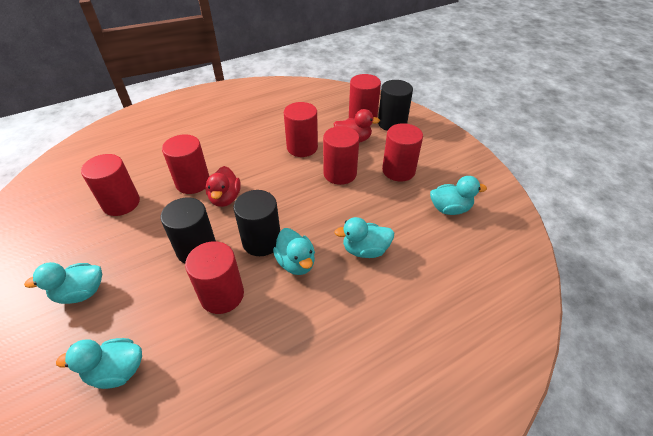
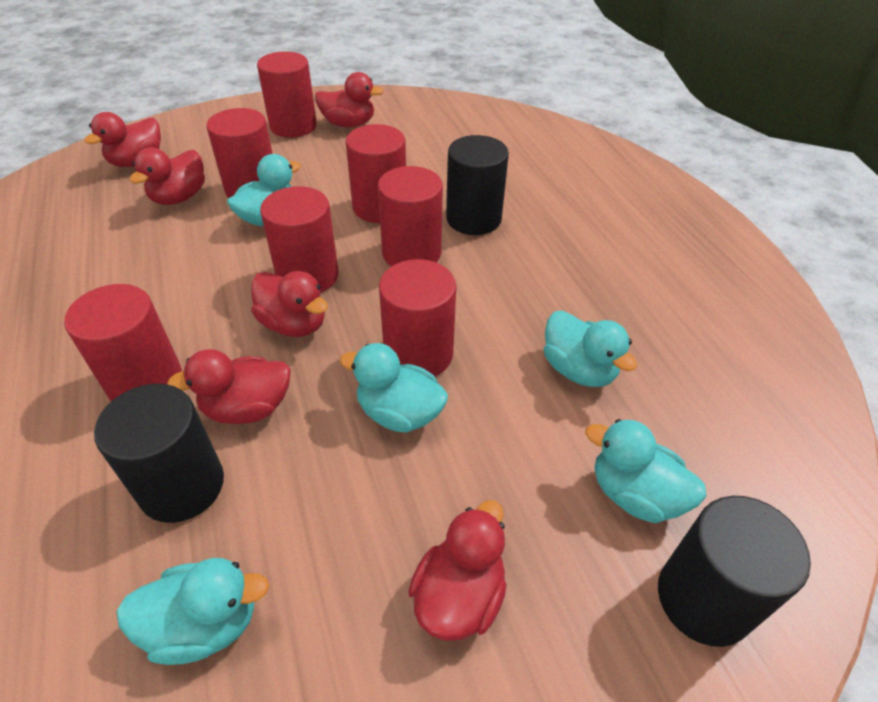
red duck: 2 -> 6

